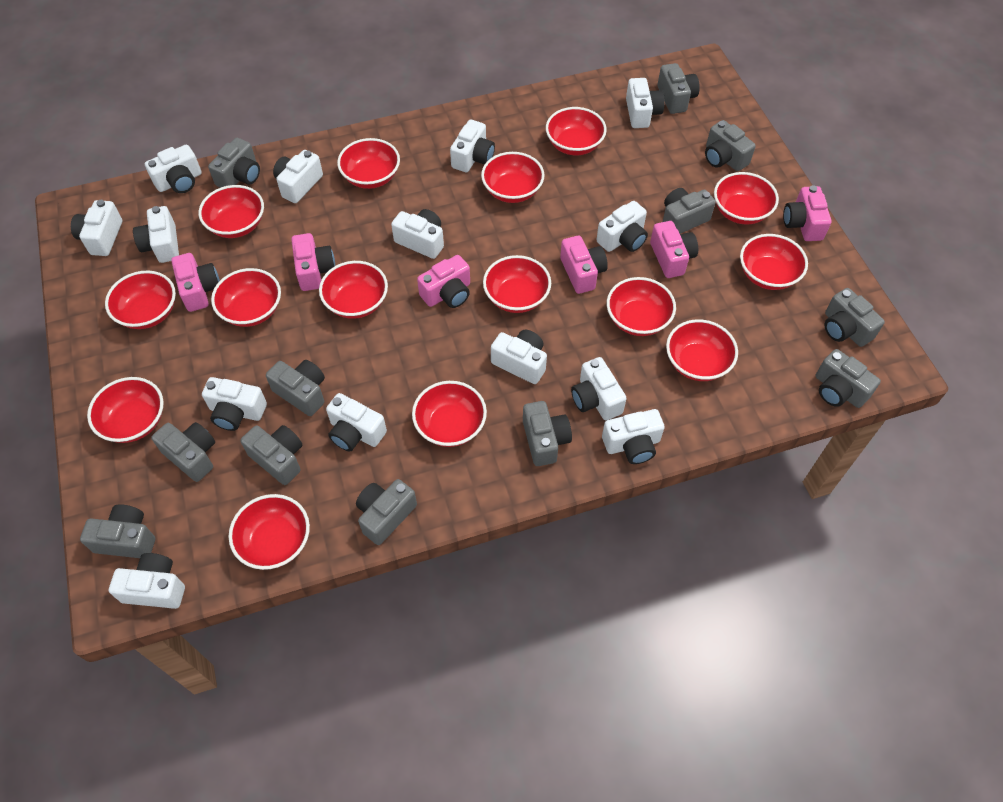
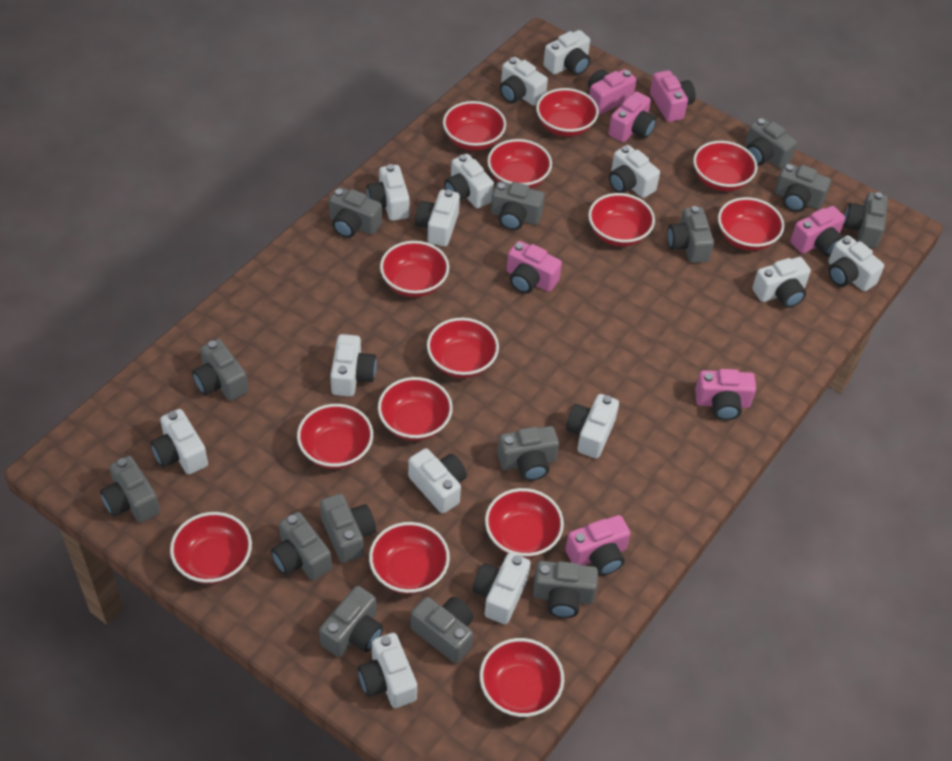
grey camera: 12 -> 14
pink camera: 6 -> 7
red bowl: 15 -> 14

